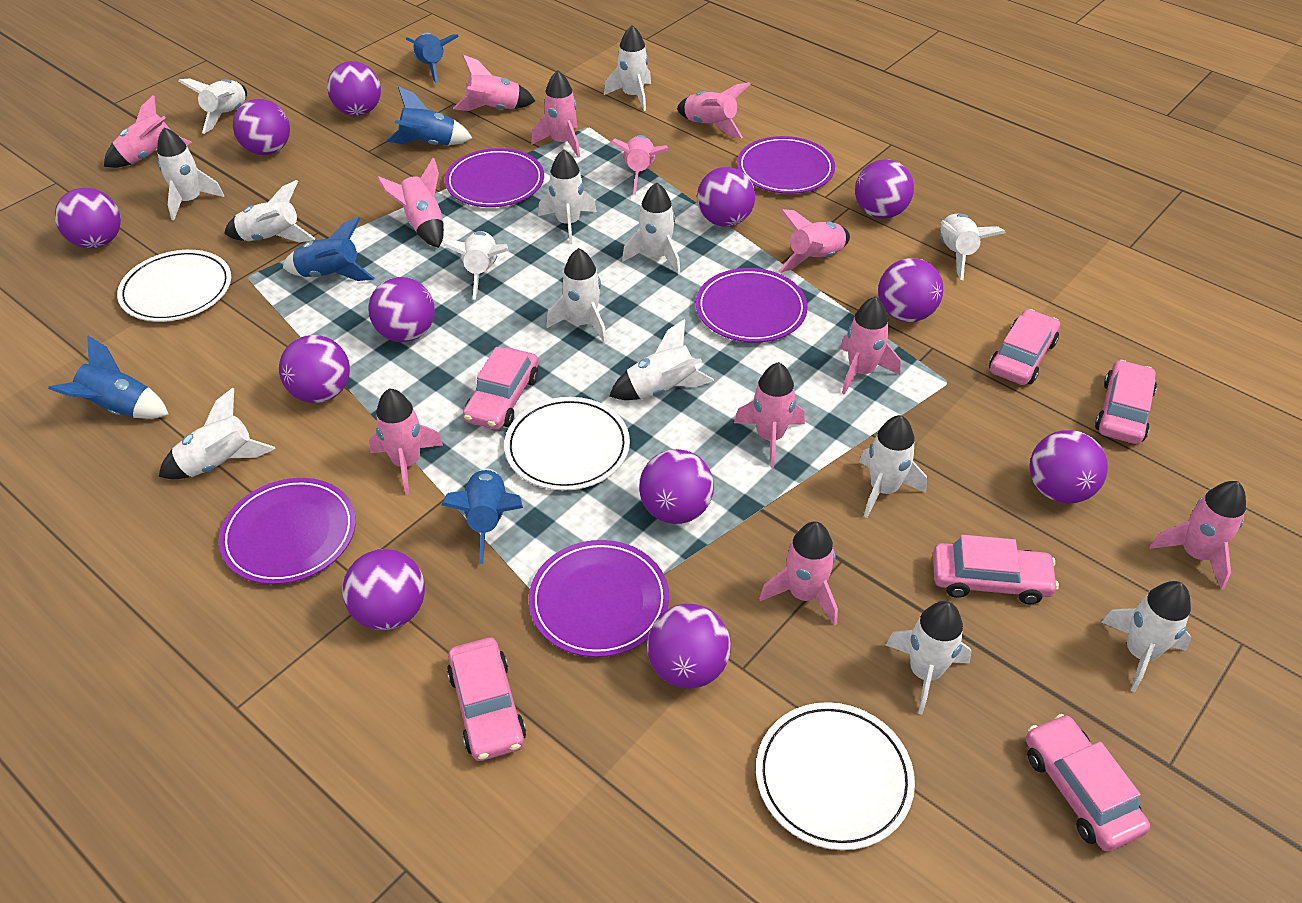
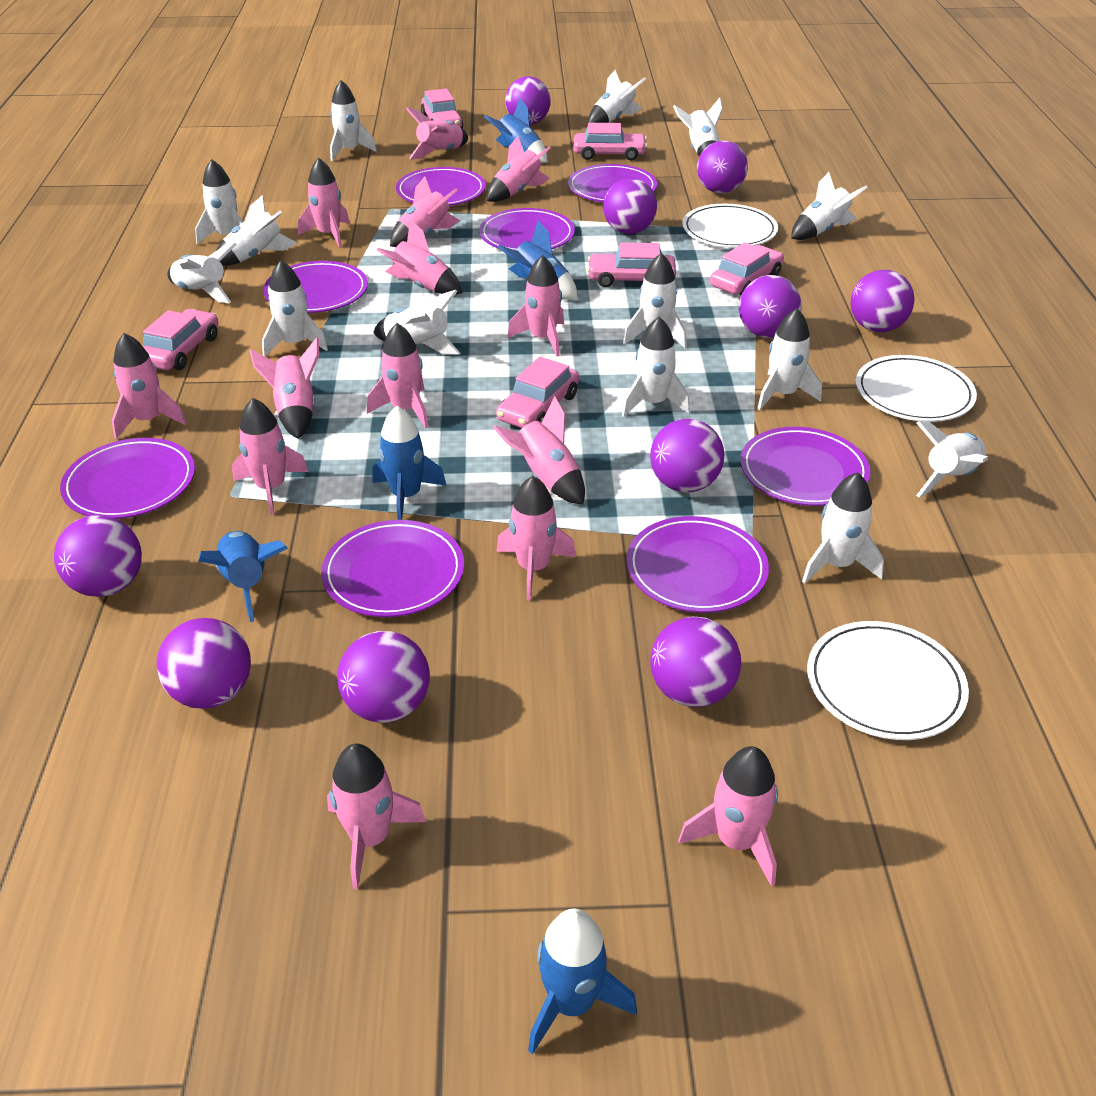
pink rocket: 12 -> 14
purple ball: 12 -> 10
purple plate: 5 -> 8

